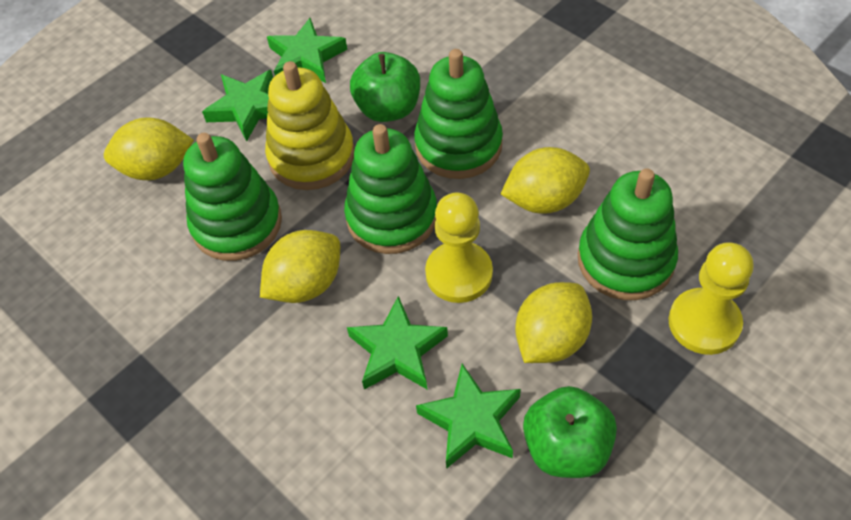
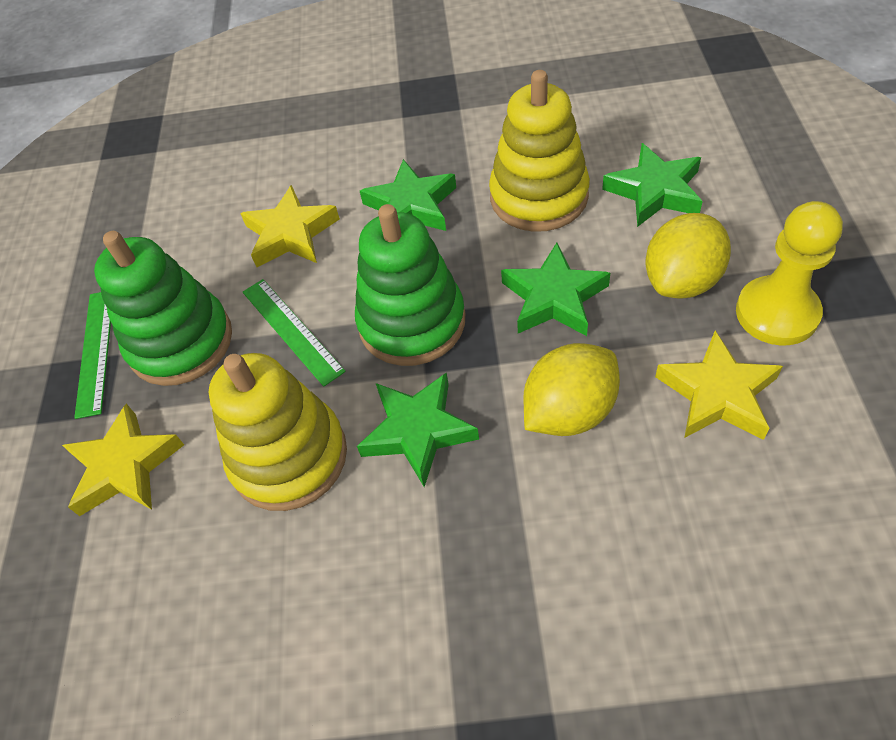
green apple: 2 -> 0
green ruler: 0 -> 2
green stacking toy: 4 -> 2
yellow lemon: 4 -> 2
yellow pawn: 2 -> 1
yellow stacking toy: 1 -> 2
yellow star: 0 -> 3

